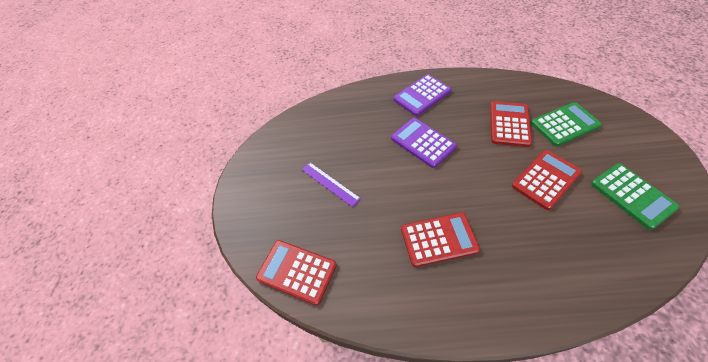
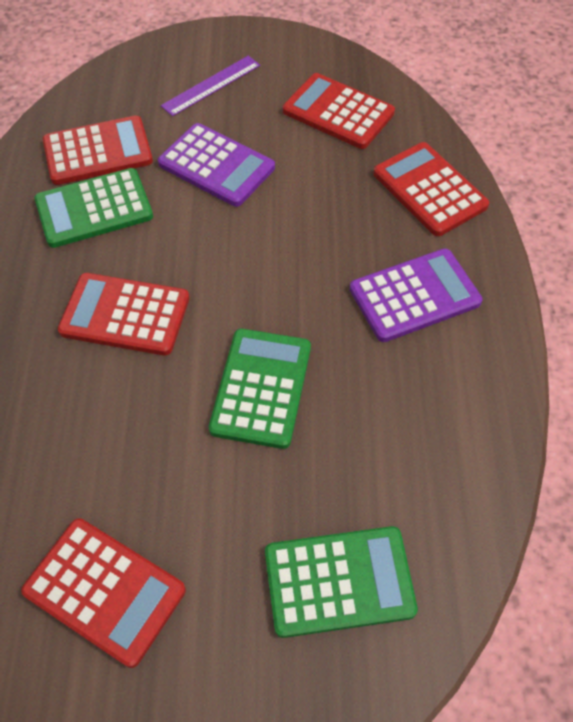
green calculator: 2 -> 3
red calculator: 4 -> 5

